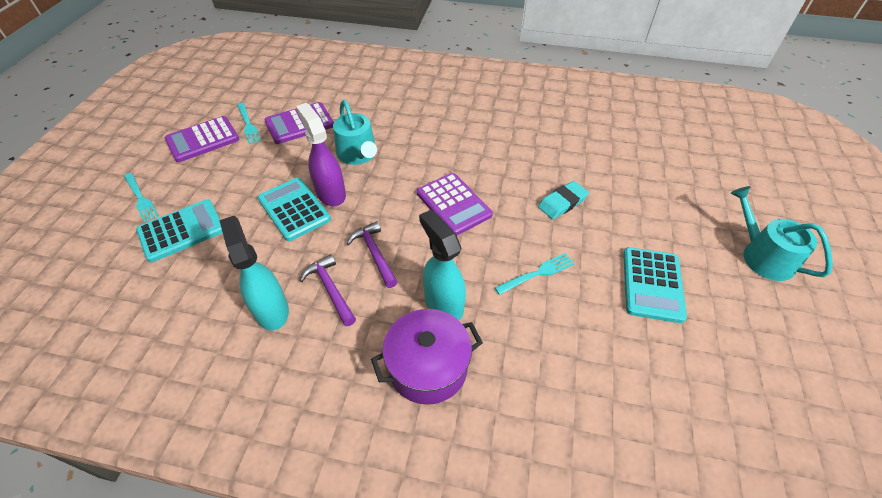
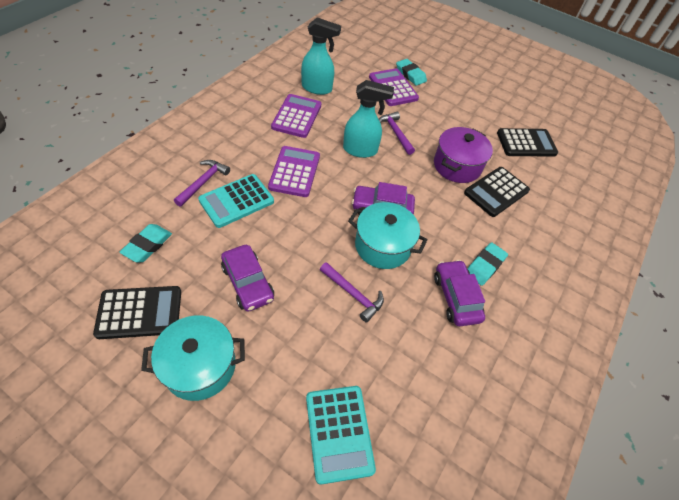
black calculator: 0 -> 3
purple car: 0 -> 3
purple hammer: 2 -> 3
purple spray bottle: 1 -> 0
turquoise calculator: 3 -> 2
turquoise eraser: 1 -> 3
turquoise fork: 3 -> 0
turquoise pot: 0 -> 2
turquoise watering can: 2 -> 0

